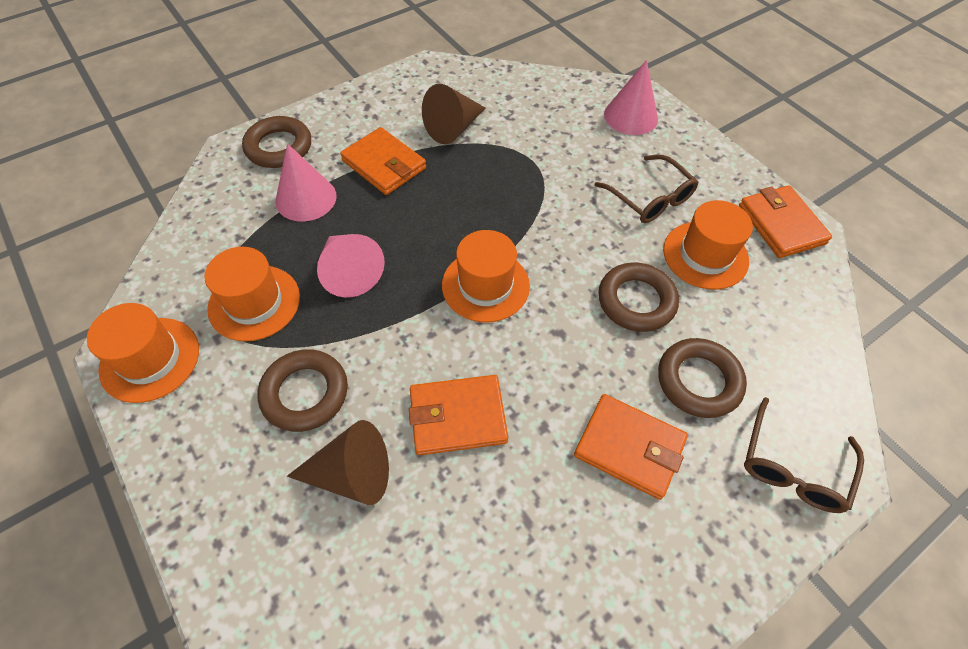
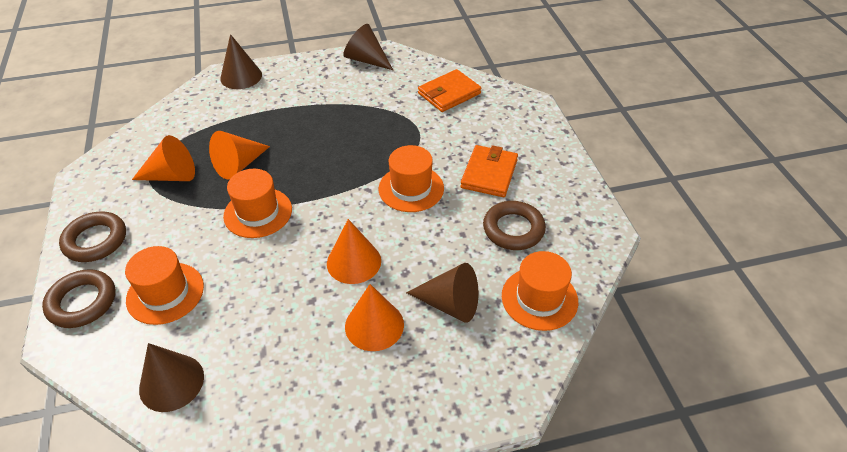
brown cone: 2 -> 4
brown glasses: 2 -> 0
brown ring: 4 -> 3
orange cone: 0 -> 4
orange wallet: 4 -> 2
pink cone: 3 -> 0

